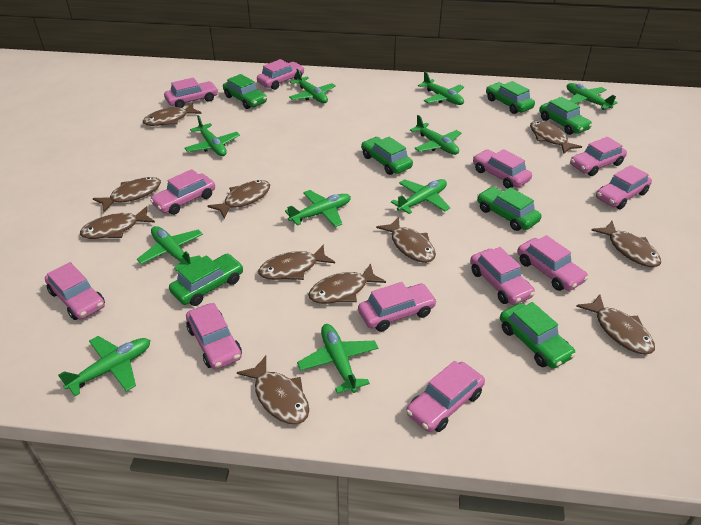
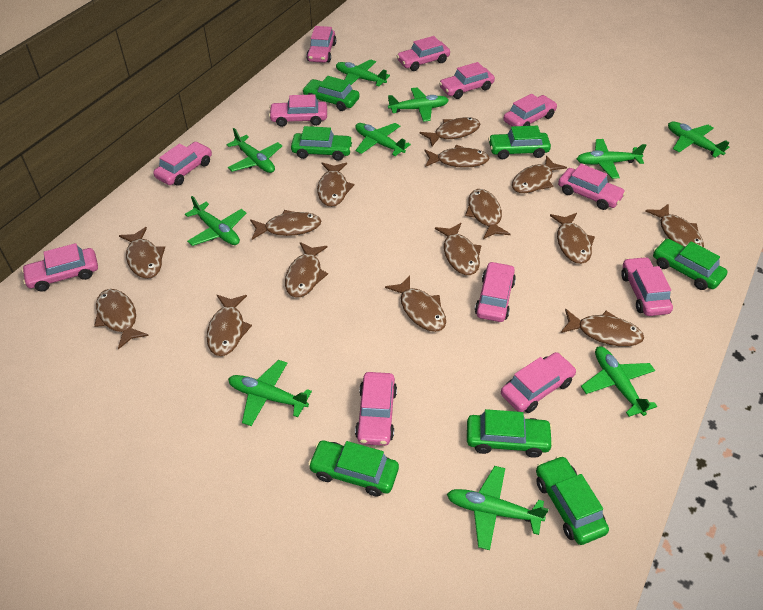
brown fish: 11 -> 15

